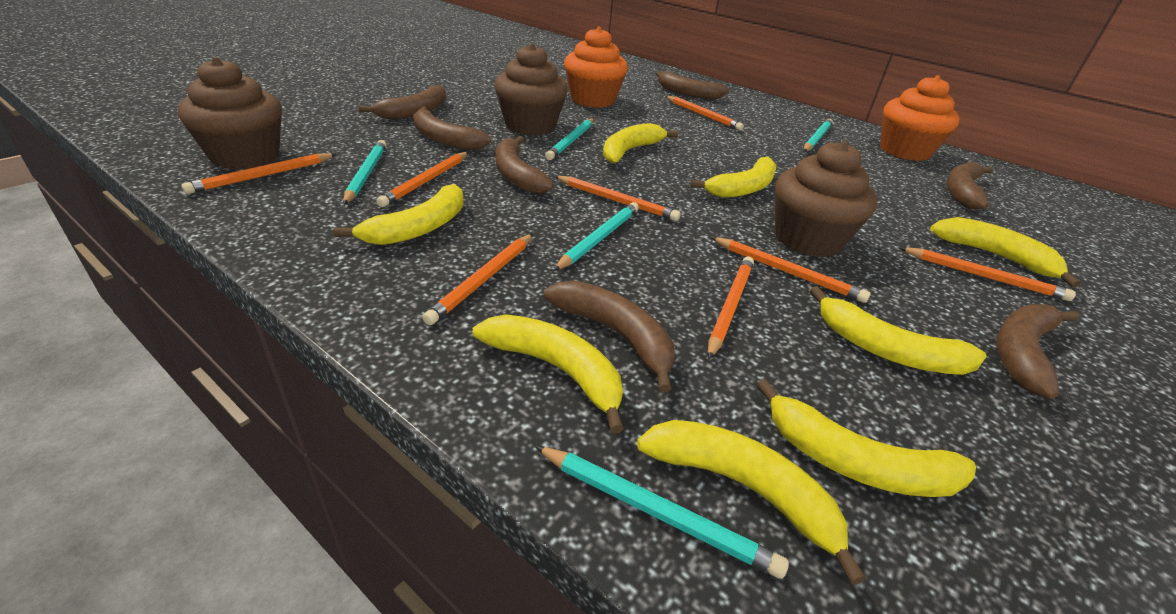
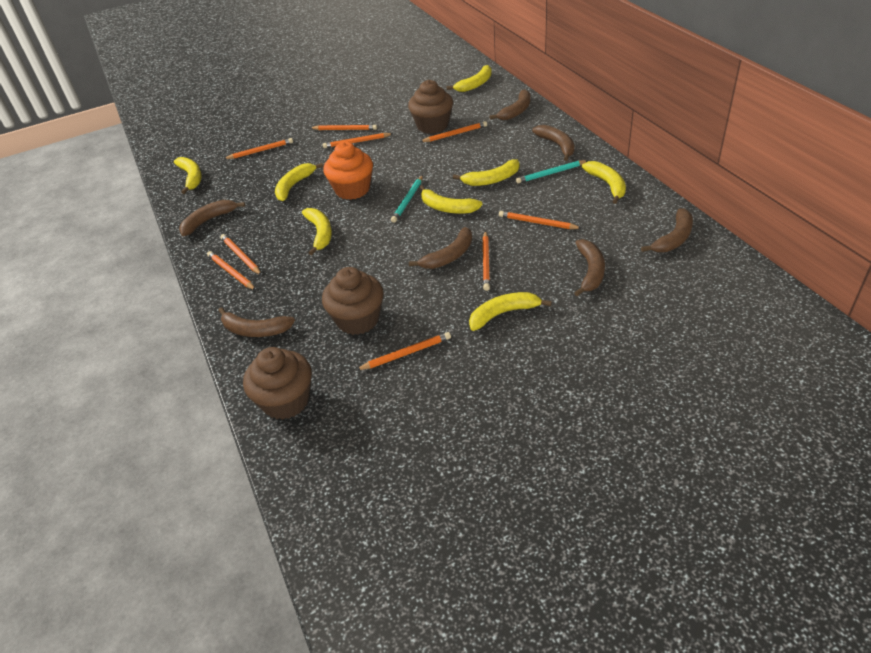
orange cupcake: 2 -> 1
orange pencil: 8 -> 9
turquoise pencil: 5 -> 2

